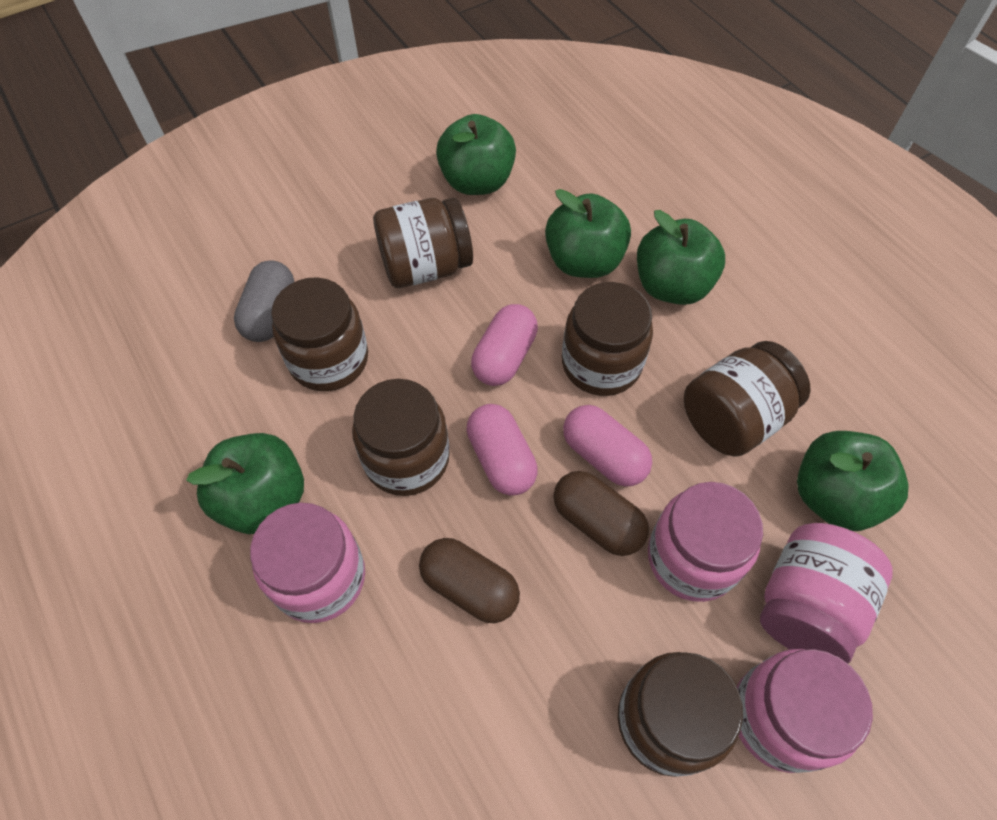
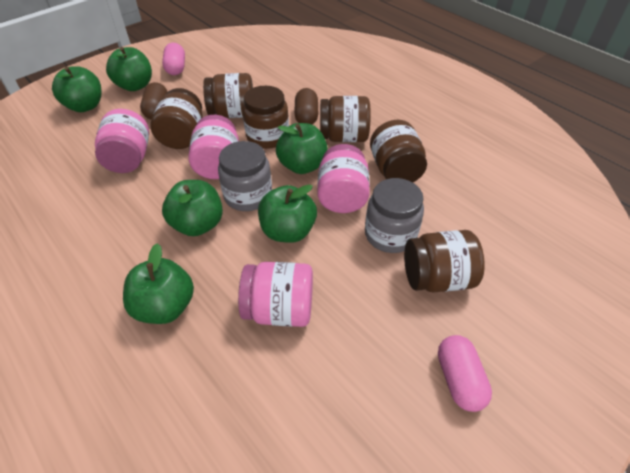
green apple: 5 -> 6
grey capsule: 1 -> 0
grey jar: 0 -> 2
pink capsule: 3 -> 2

